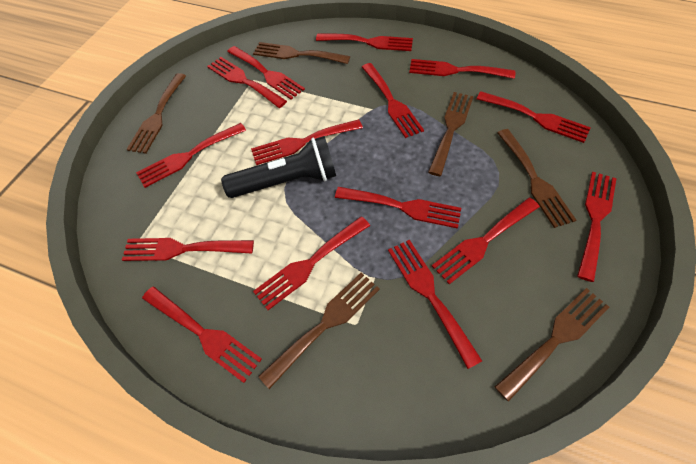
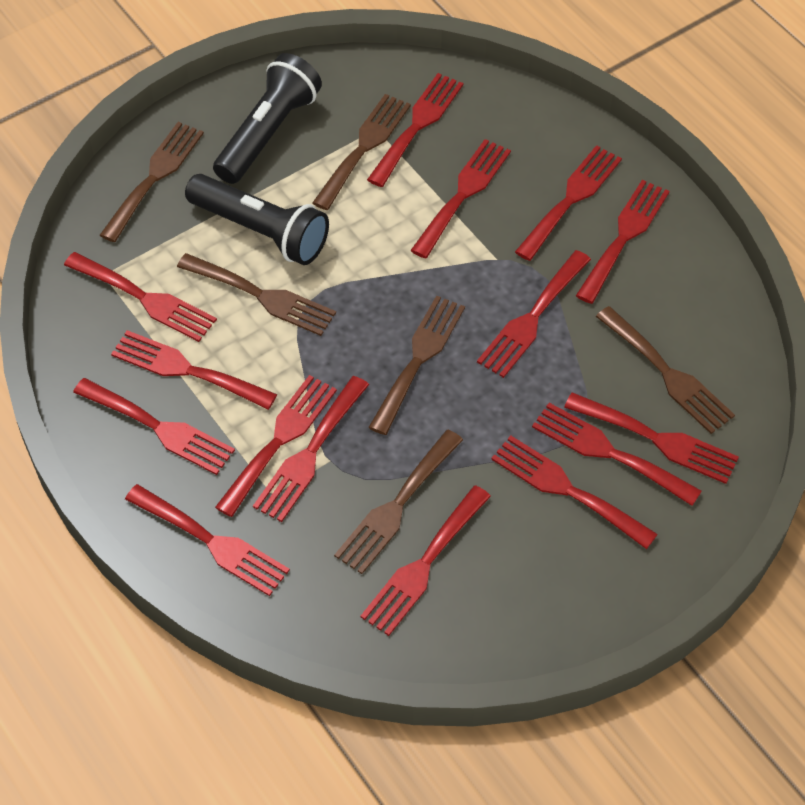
black flashlight: 1 -> 2

